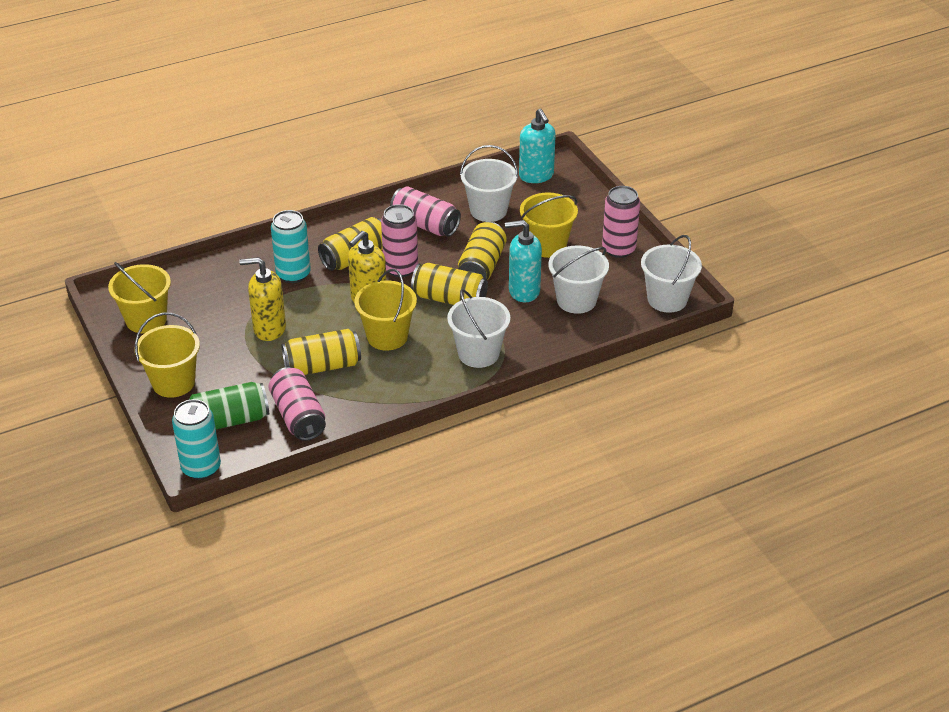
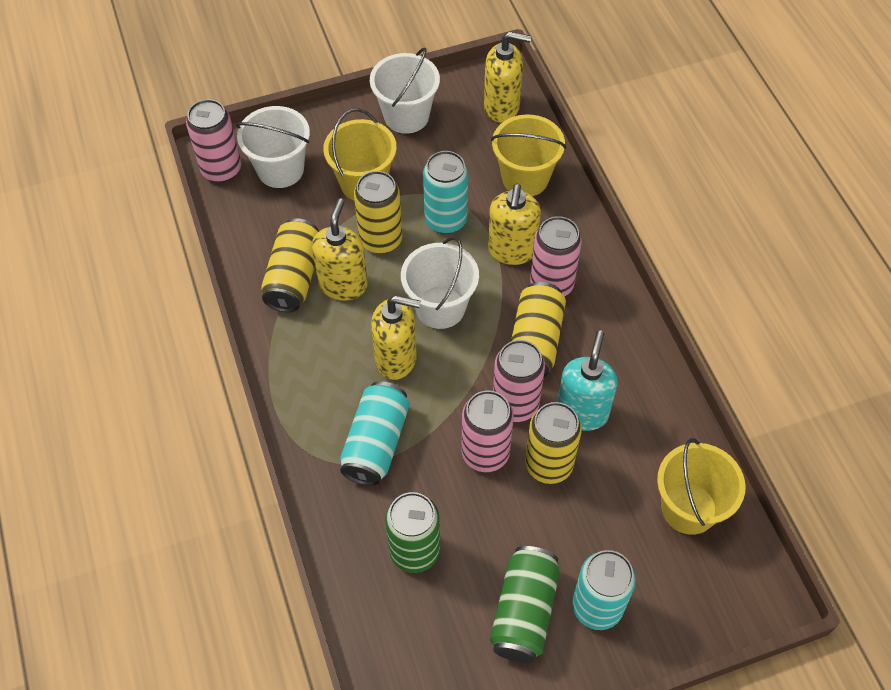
green can: 1 -> 2
turquoise can: 2 -> 3
turquoise soap dispenser: 2 -> 1
white bucket: 4 -> 3
yellow bucket: 4 -> 3
yellow soap dispenser: 2 -> 4

